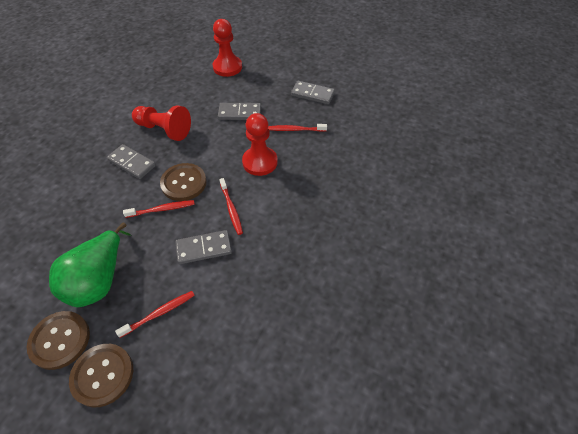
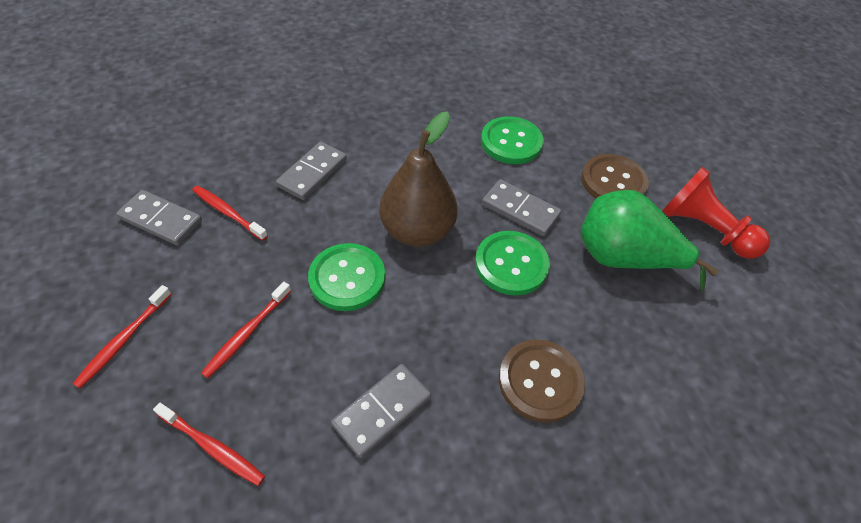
brown button: 3 -> 2
brown pear: 0 -> 1
green button: 0 -> 3
red pawn: 3 -> 1

